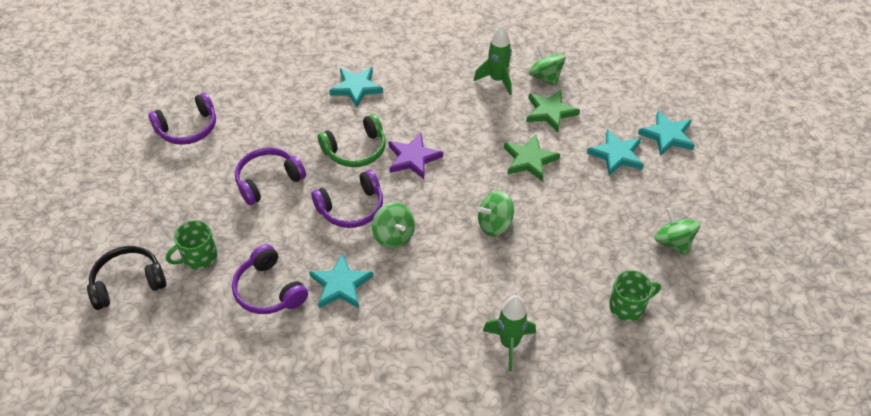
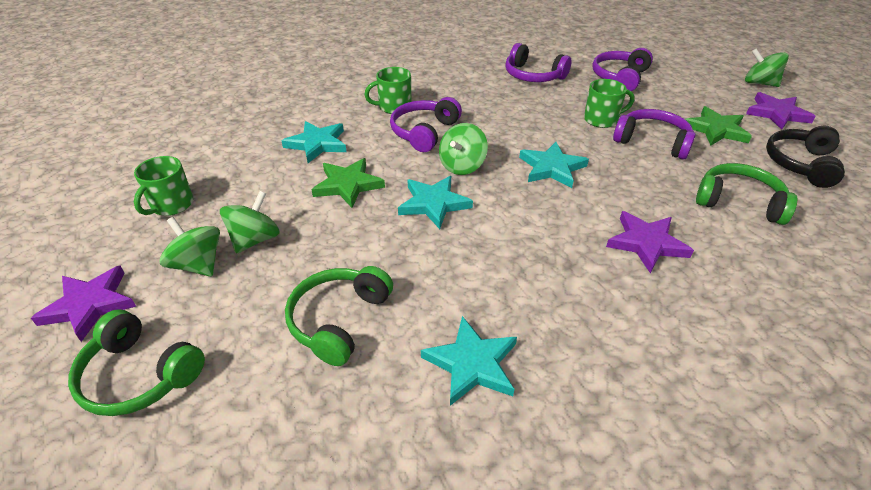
green headphones: 1 -> 3
green mug: 2 -> 3
green rocket: 2 -> 0
purple star: 1 -> 3

